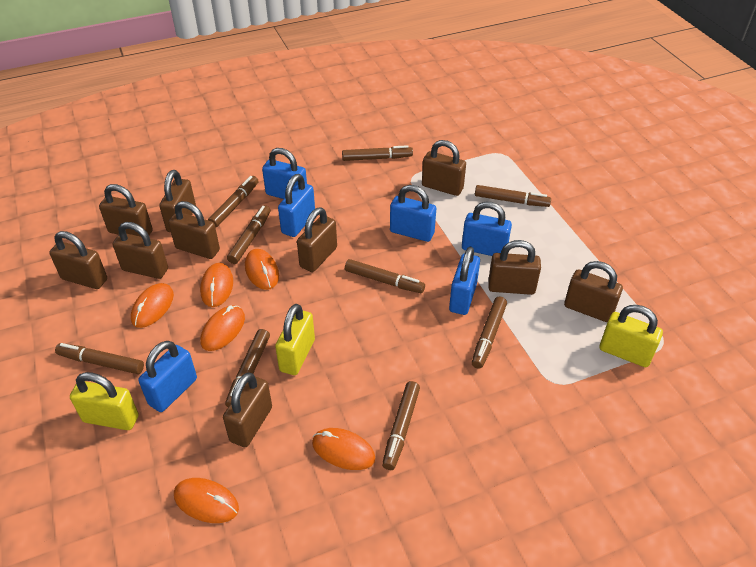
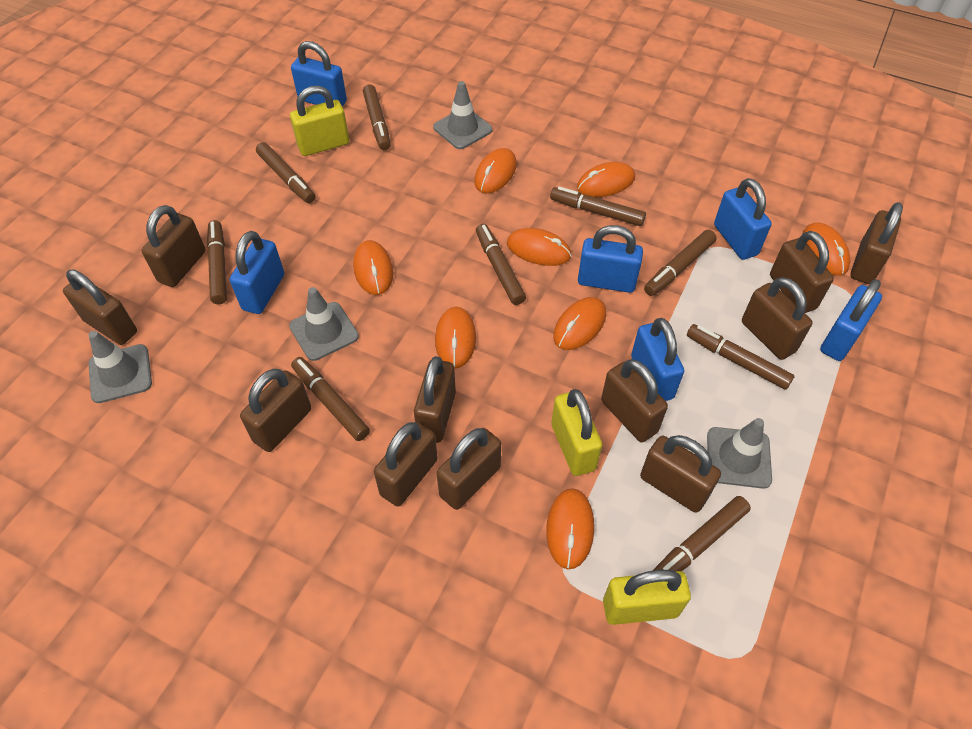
brown padlock: 10 -> 11
grey traffic cone: 0 -> 4
orange mouse: 6 -> 8

